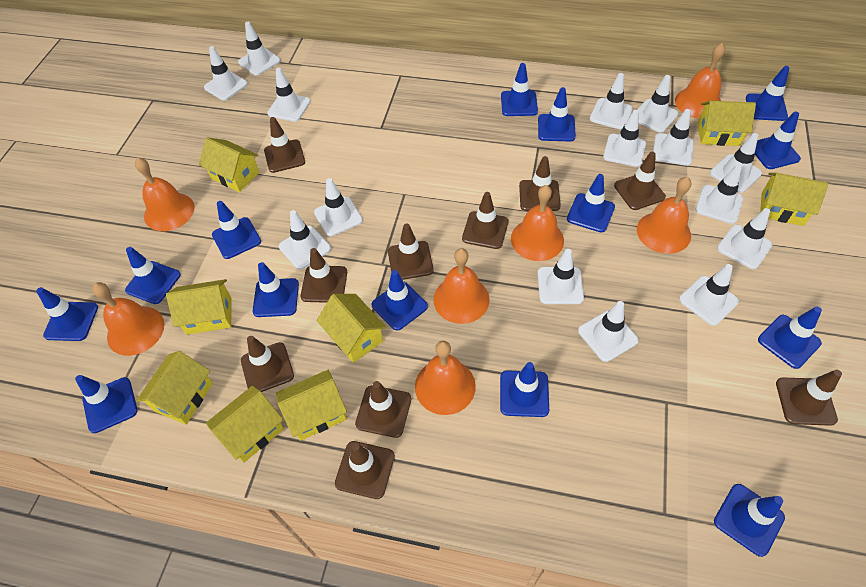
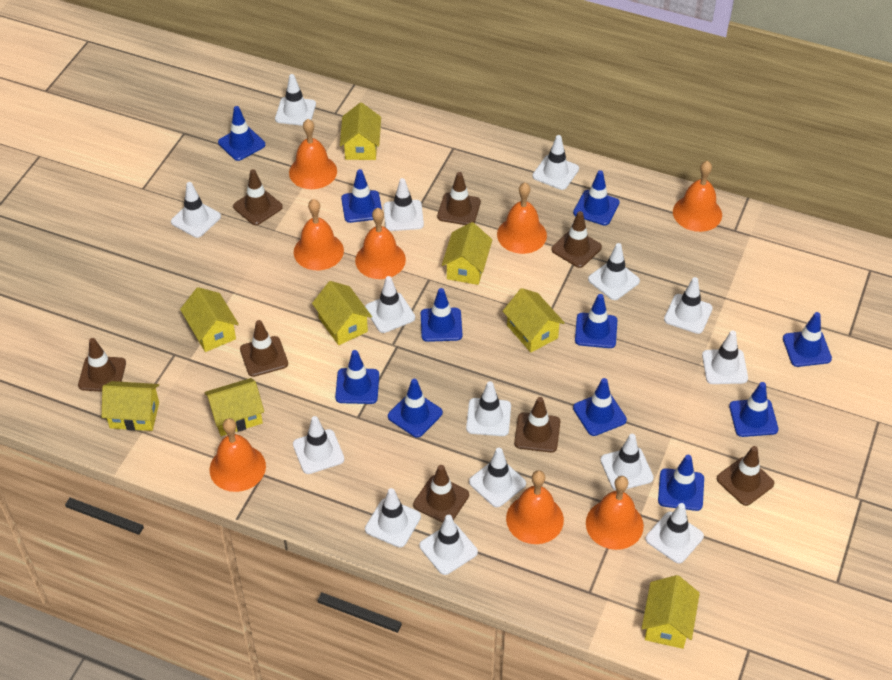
blue traffic cone: 14 -> 11
brown traffic cone: 10 -> 8
orange bell: 7 -> 8

